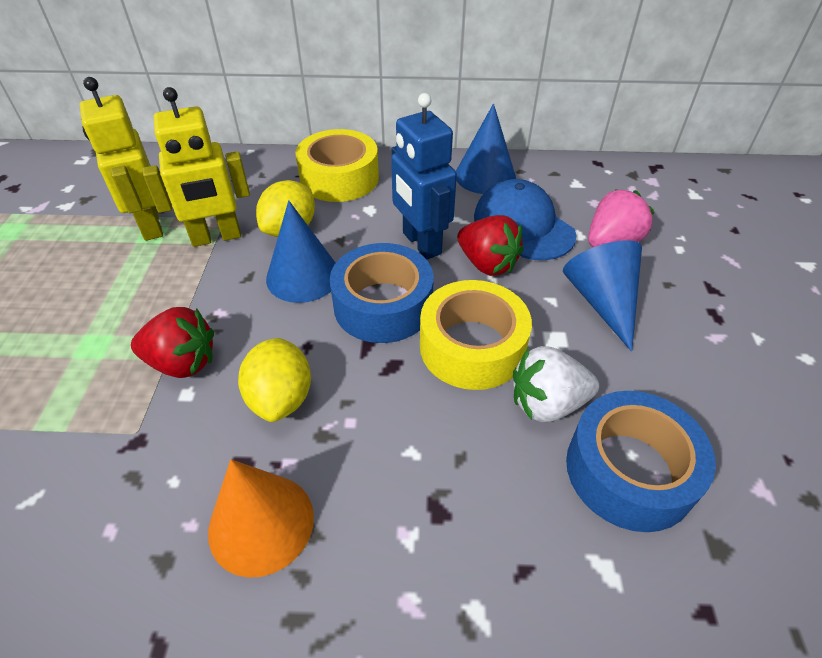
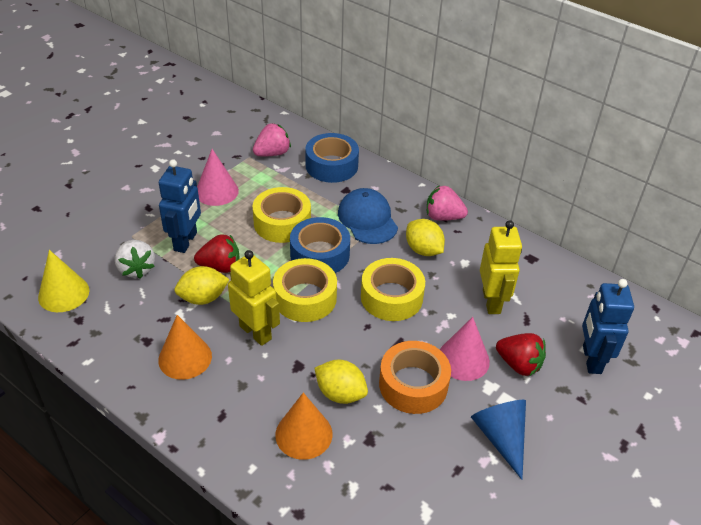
blue cone: 3 -> 1
blue robot: 1 -> 2
orange cone: 1 -> 2
orange tape: 0 -> 1
pink cone: 0 -> 2
pink strawberry: 1 -> 2
yellow cone: 0 -> 1
yellow lemon: 2 -> 3
yellow tape: 2 -> 3

